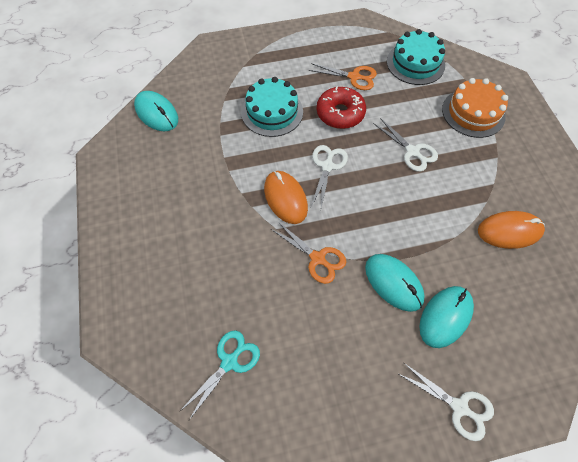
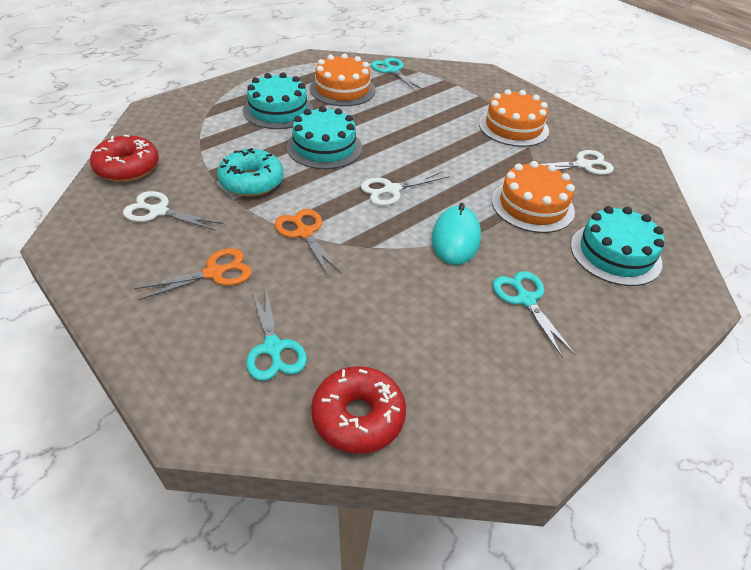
orange cake: 1 -> 3
orange mouse: 2 -> 0
red donut: 1 -> 2
turquoise cake: 2 -> 3
turquoise donut: 0 -> 1
turquoise mouse: 3 -> 1
turquoise scissors: 1 -> 3

